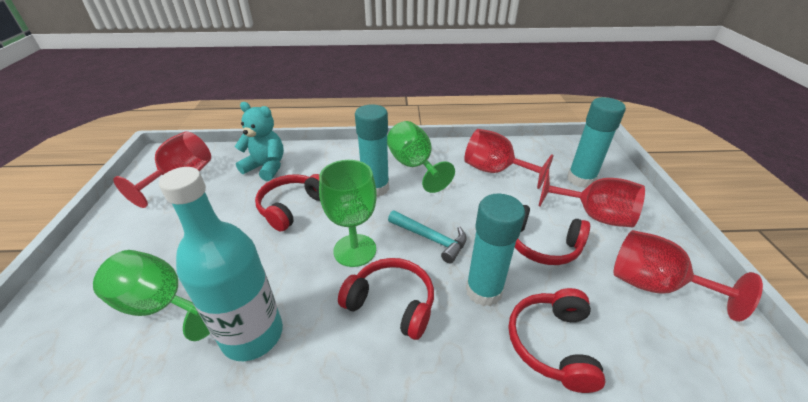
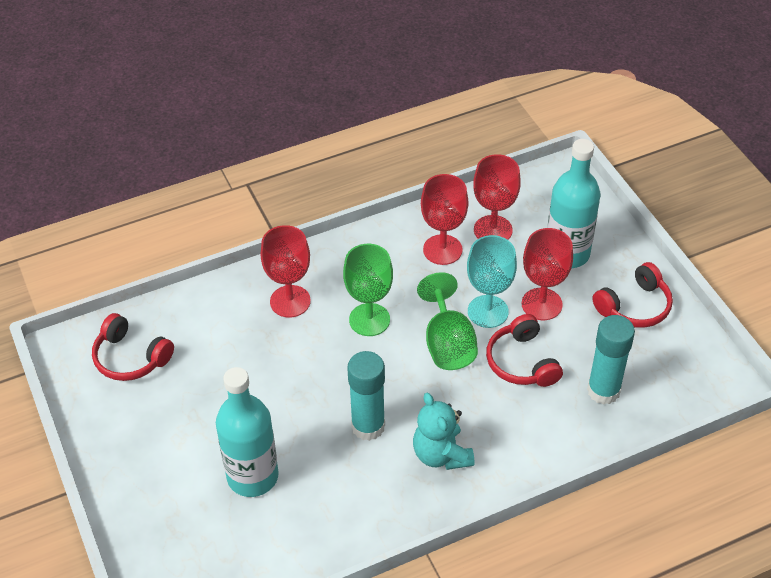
green goblet: 3 -> 2
red headphones: 4 -> 3
turquoise bottle: 1 -> 2
turquoise glue stick: 3 -> 2
turquoise goblet: 0 -> 1
turquoise hammer: 1 -> 0

